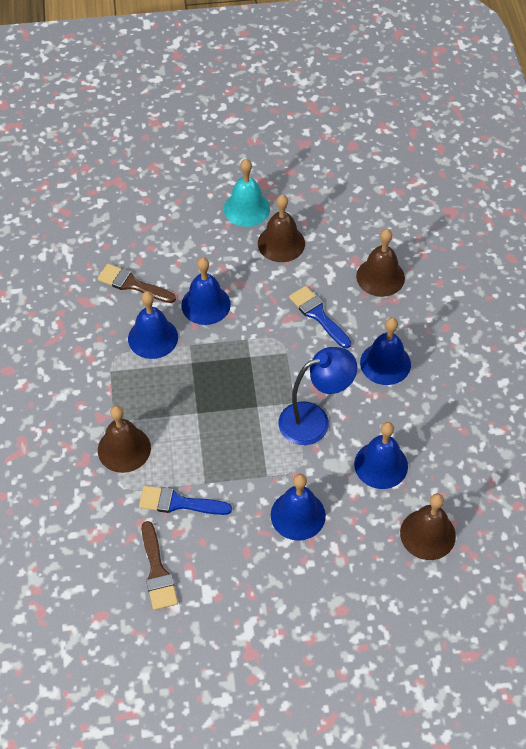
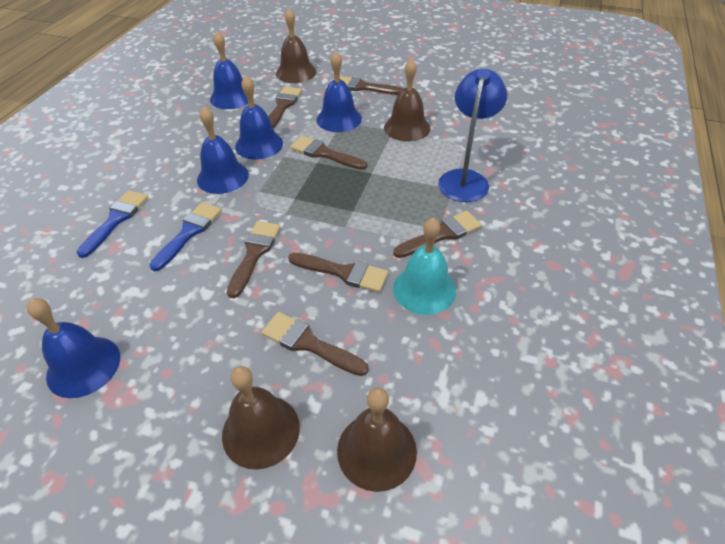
brown brush: 2 -> 7

